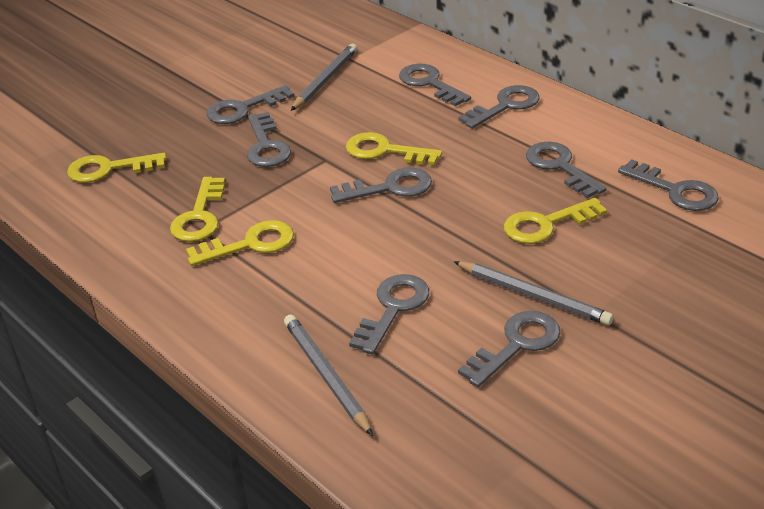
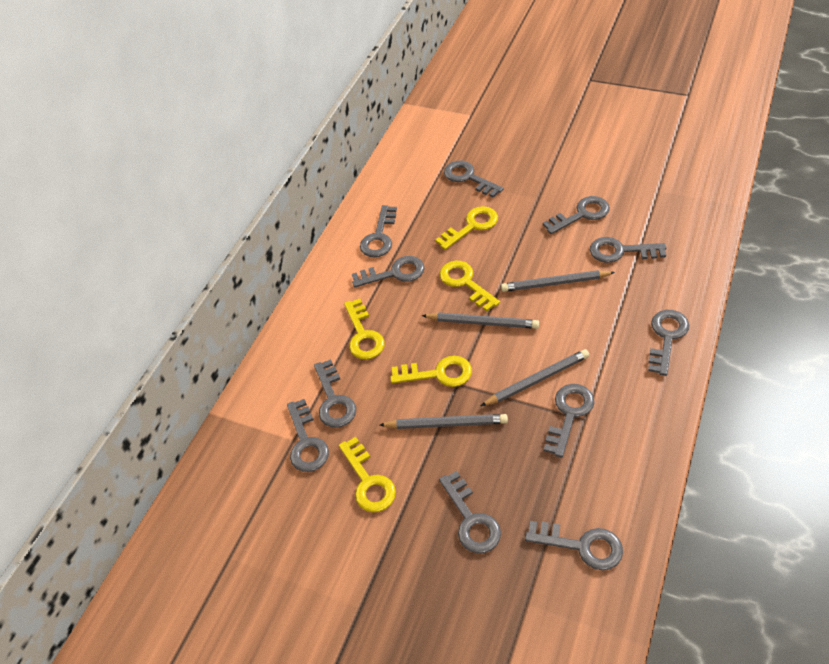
grey key: 9 -> 11
grey pencil: 3 -> 4

